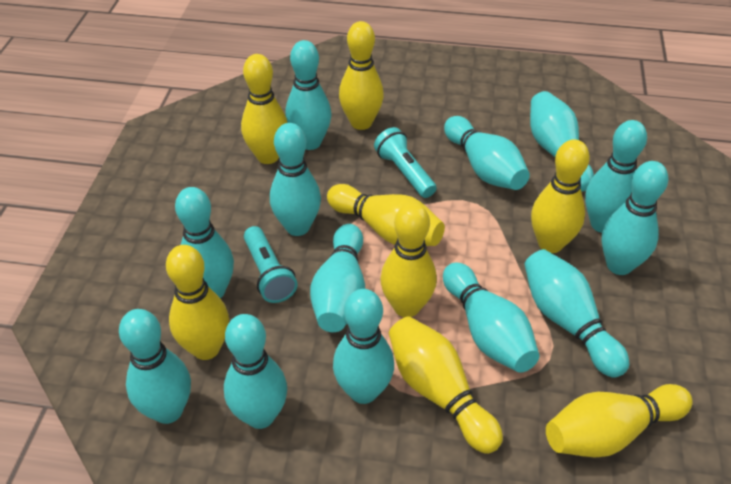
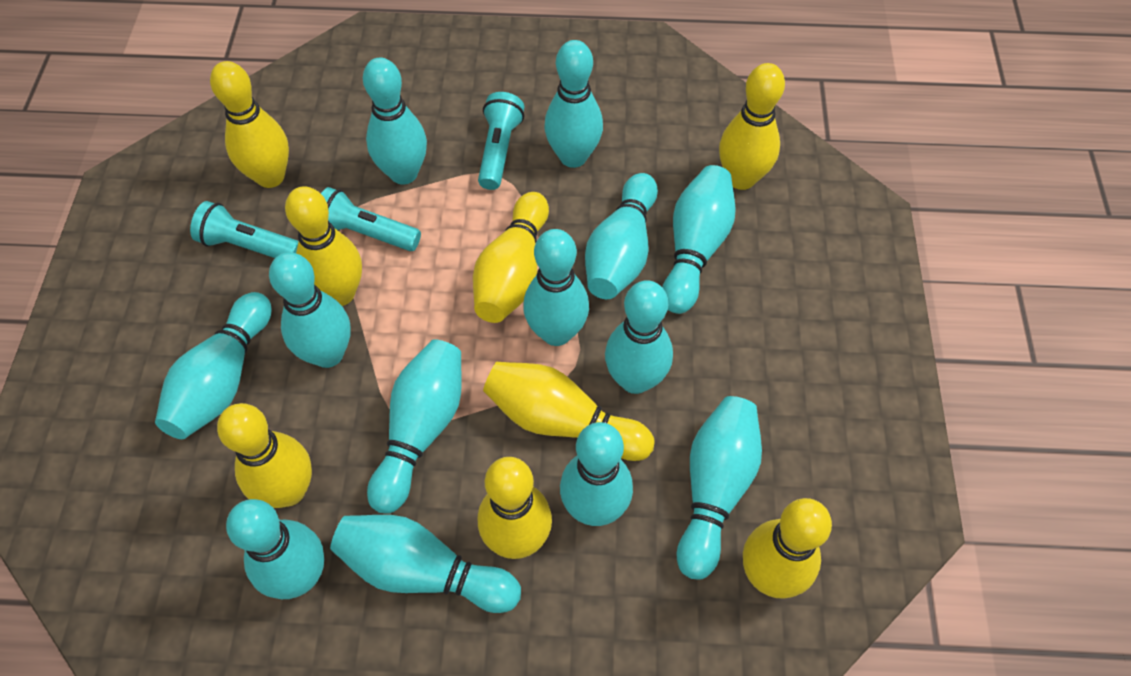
turquoise flashlight: 2 -> 3

